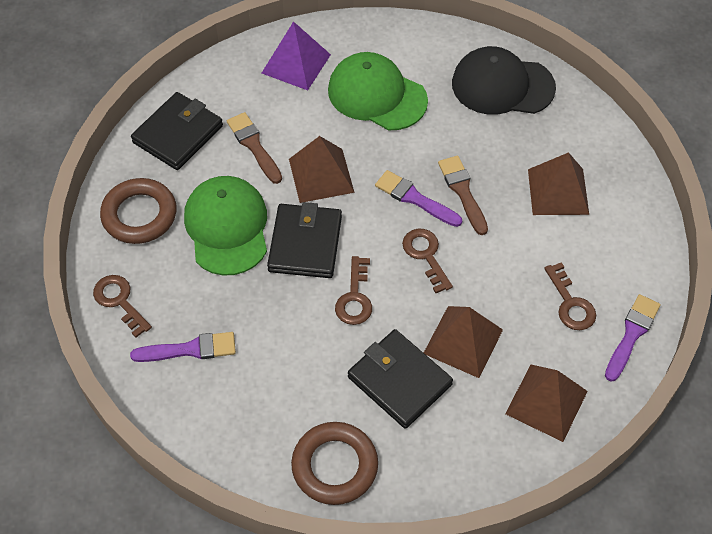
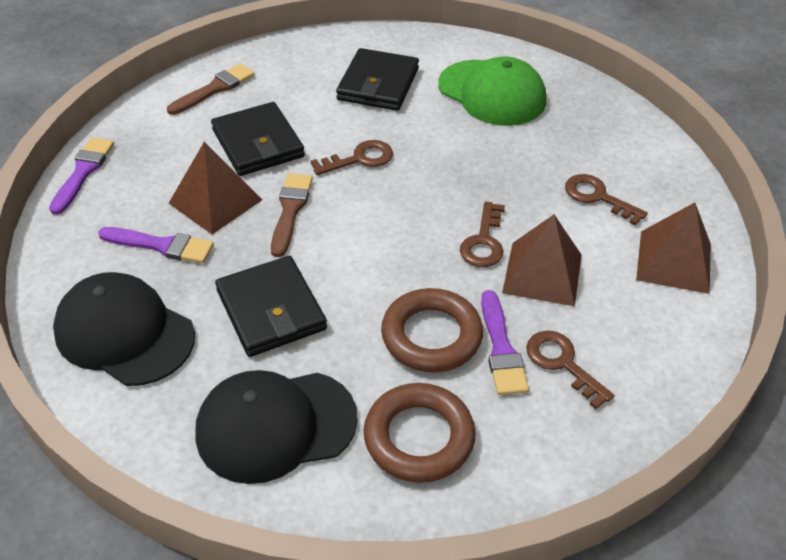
black cap: 1 -> 2
brown pyramid: 4 -> 3
green cap: 2 -> 1
purple pyramid: 1 -> 0

